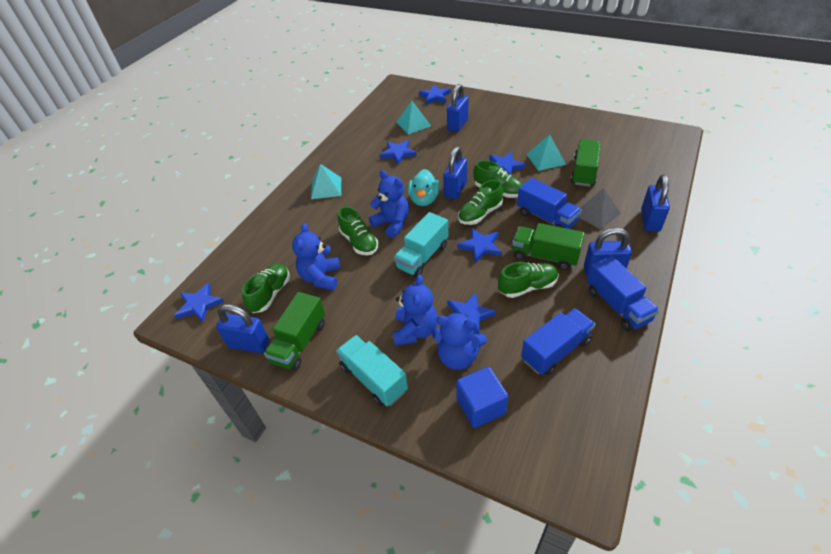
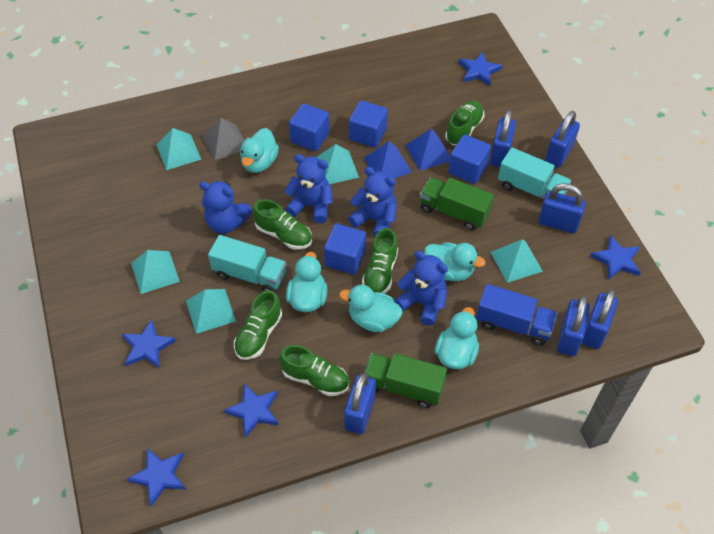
blue cube: 1 -> 4
blue padlock: 5 -> 6
blue pyramid: 0 -> 2
blue star: 6 -> 5
blue truck: 3 -> 1
green truck: 3 -> 2
turquoise duck: 1 -> 5
turquoise pyramid: 3 -> 5

